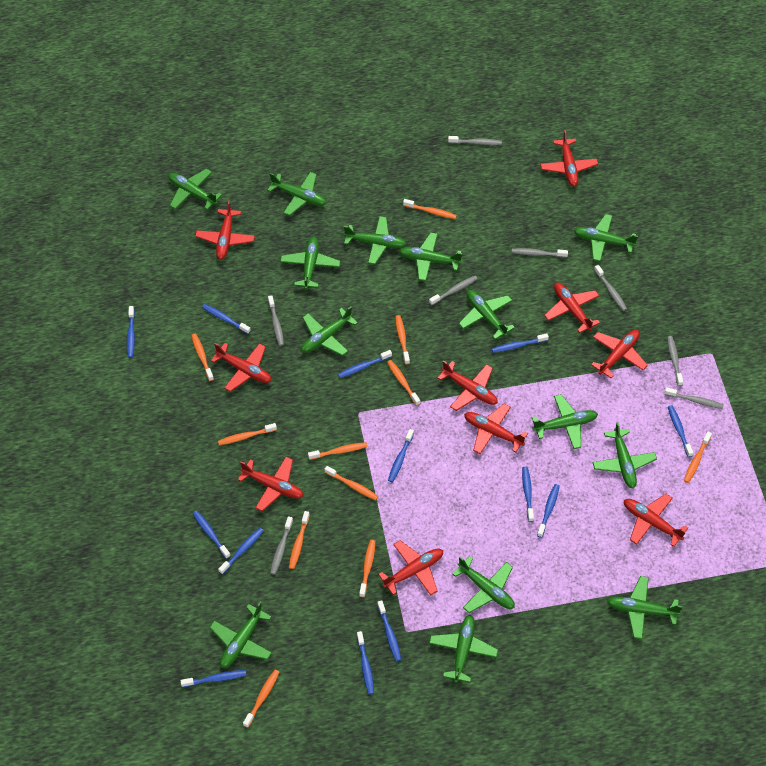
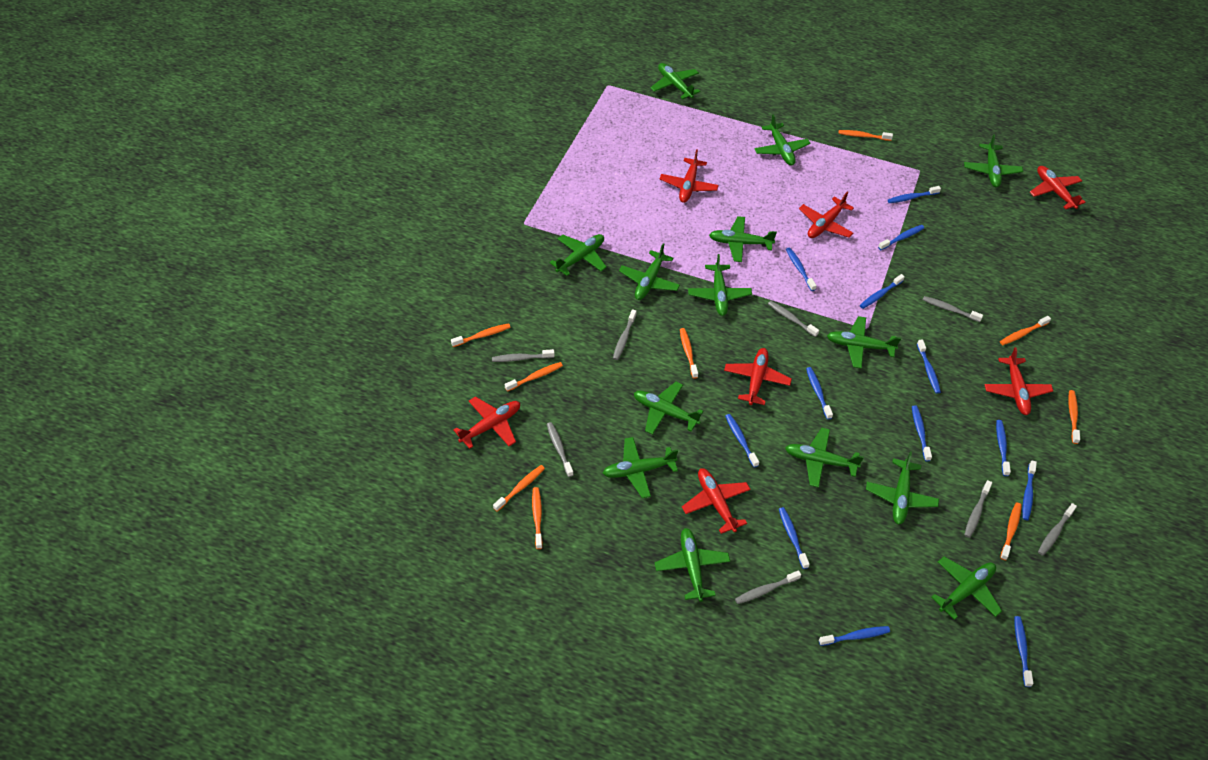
orange toothbrush: 11 -> 9
red plane: 10 -> 7

